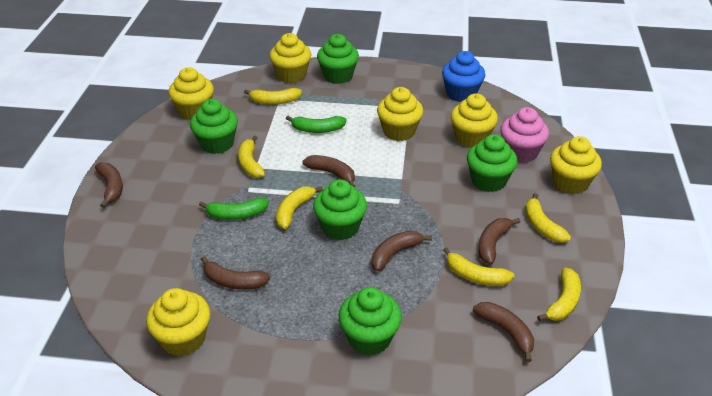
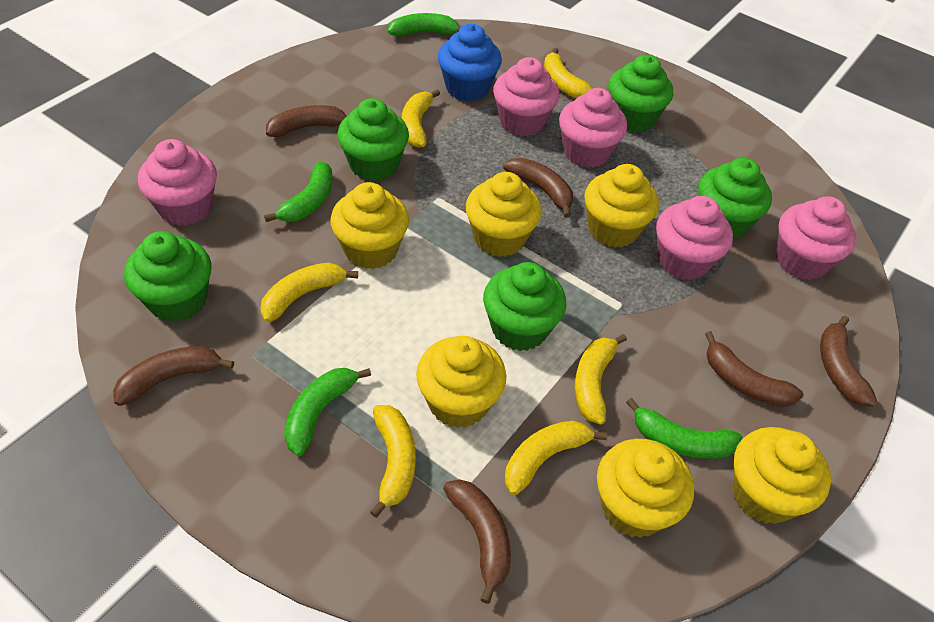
green banana: 2 -> 4
pink cupcake: 1 -> 5

